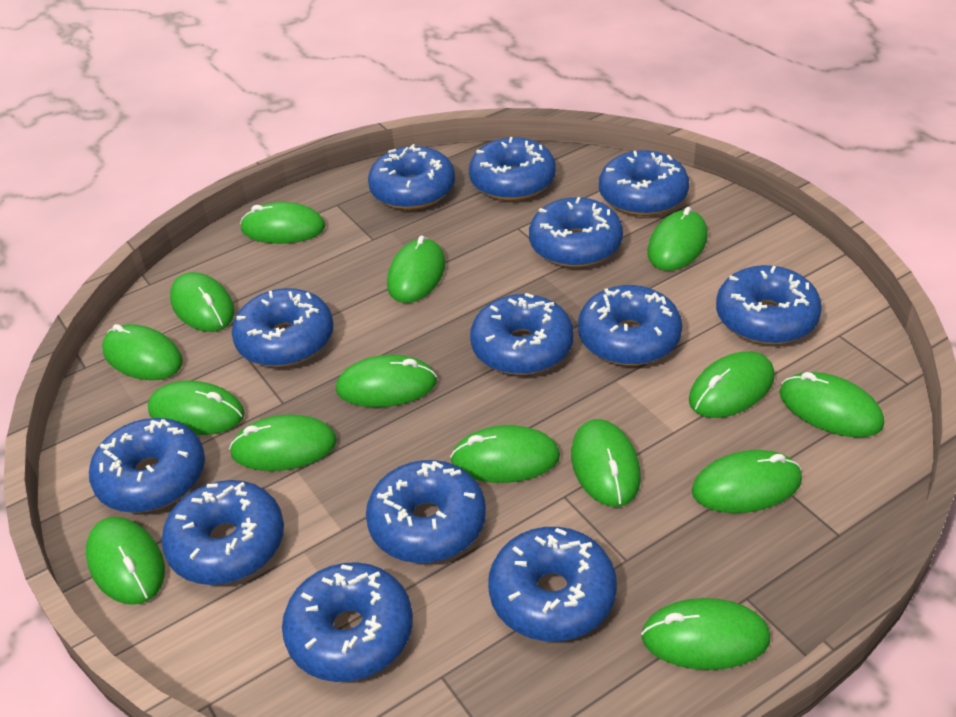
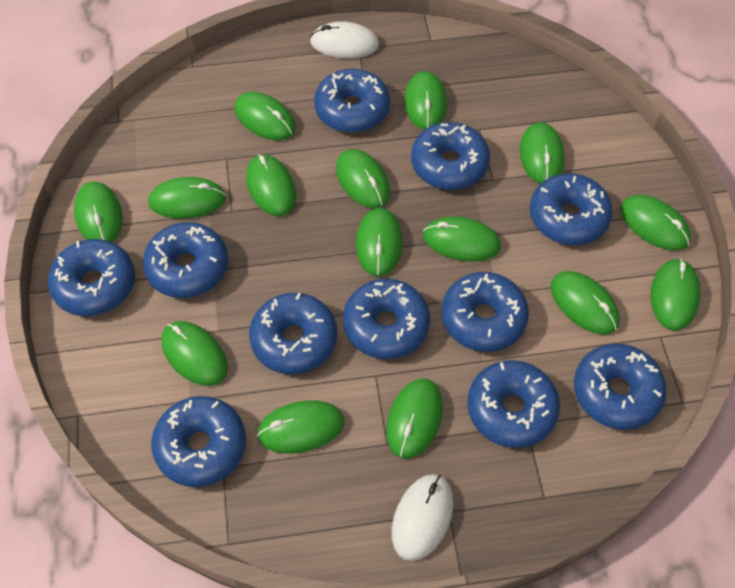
blue donut: 13 -> 11
white mouse: 0 -> 2

